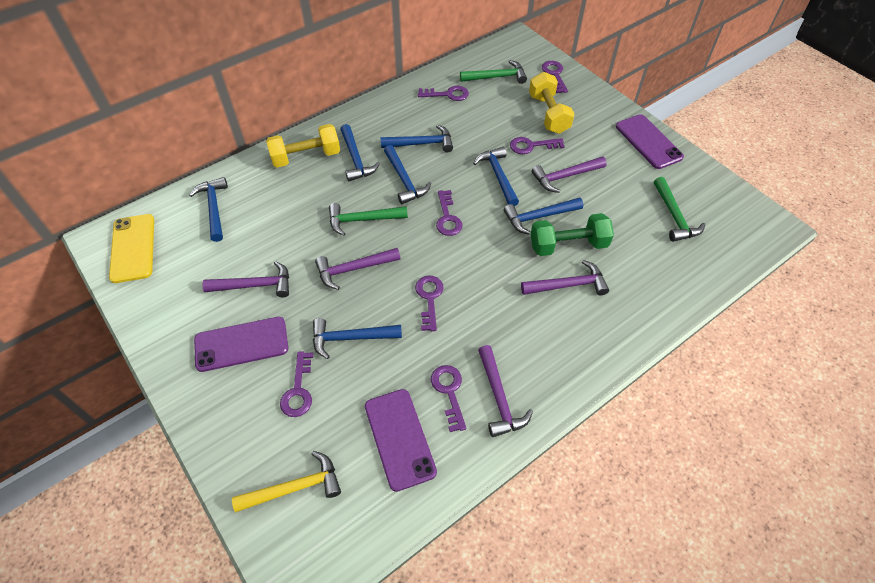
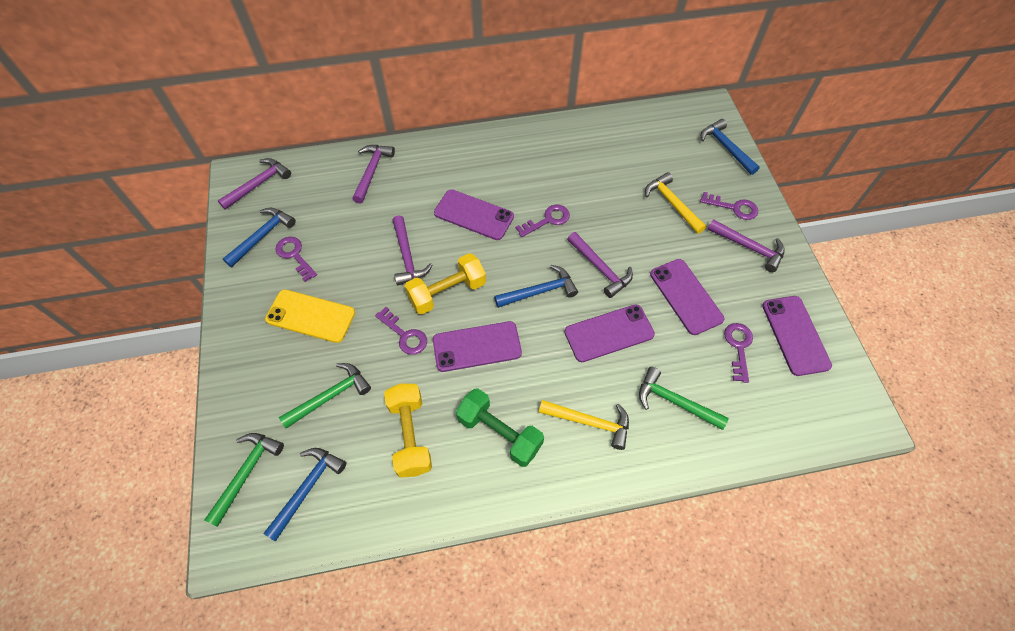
blue hammer: 7 -> 4
purple key: 7 -> 5
purple phone: 3 -> 5
yellow hammer: 1 -> 2

